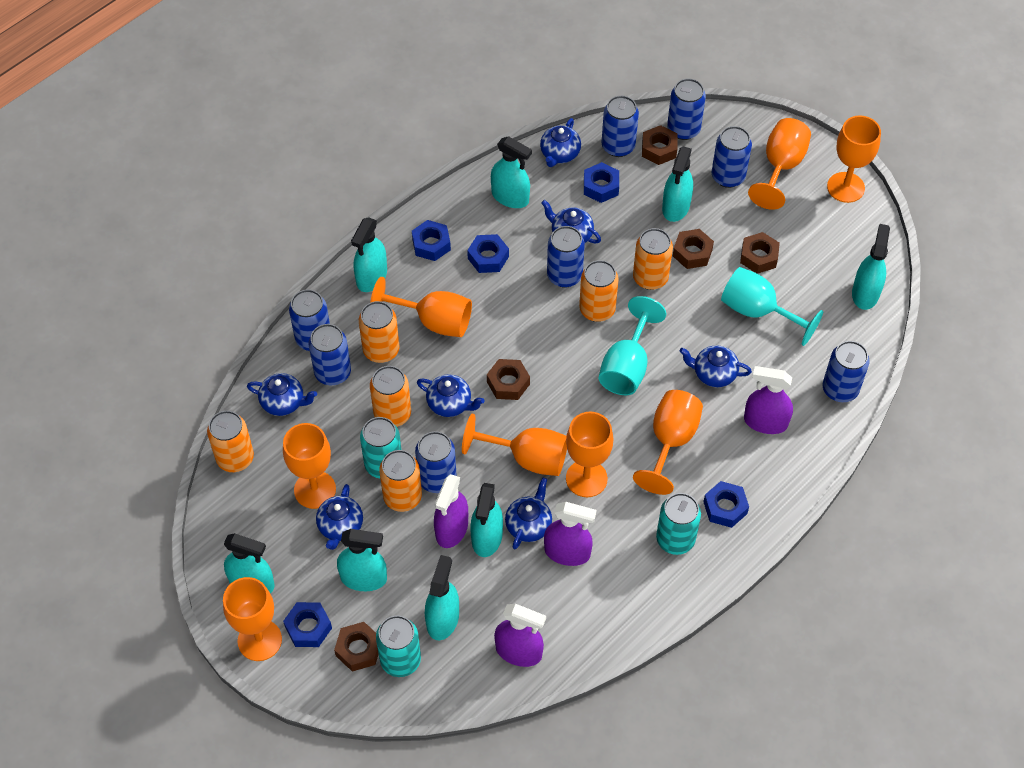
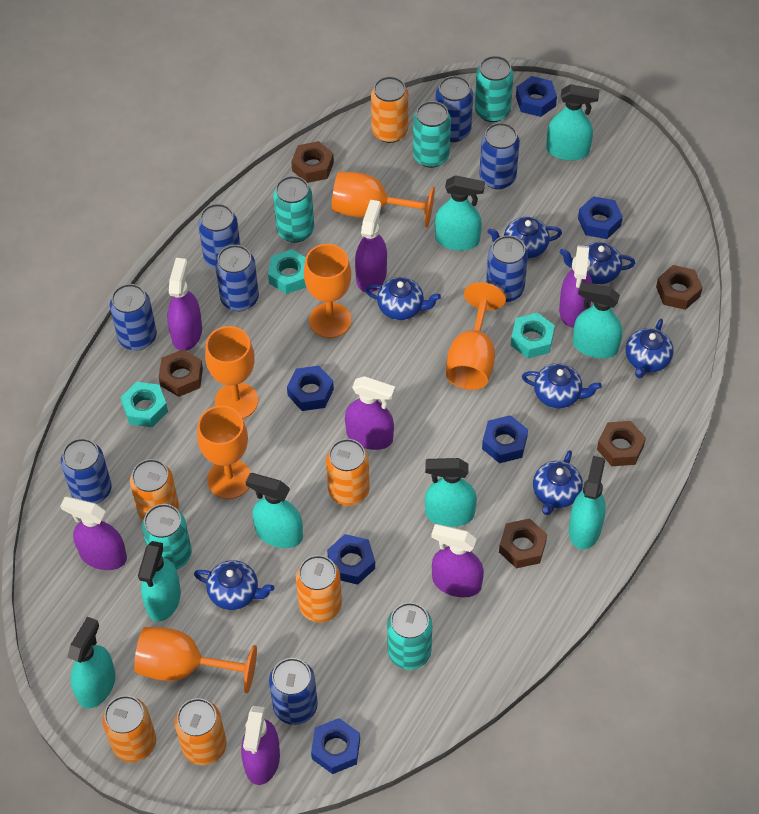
blue nut: 5 -> 6
orange goblet: 8 -> 6
purple spray bottle: 4 -> 7
turquoise can: 3 -> 5
turquoise goblet: 2 -> 0
turquoise nut: 0 -> 3

